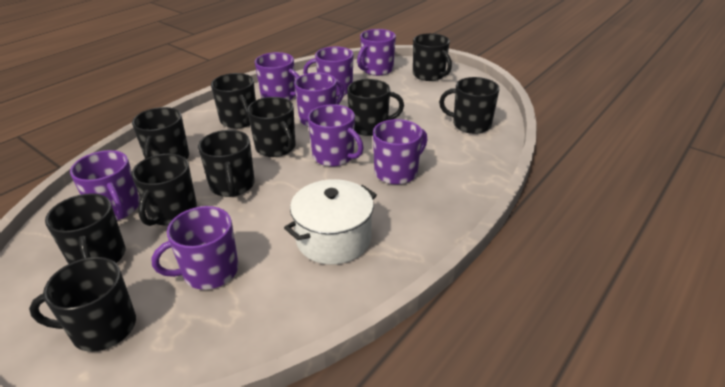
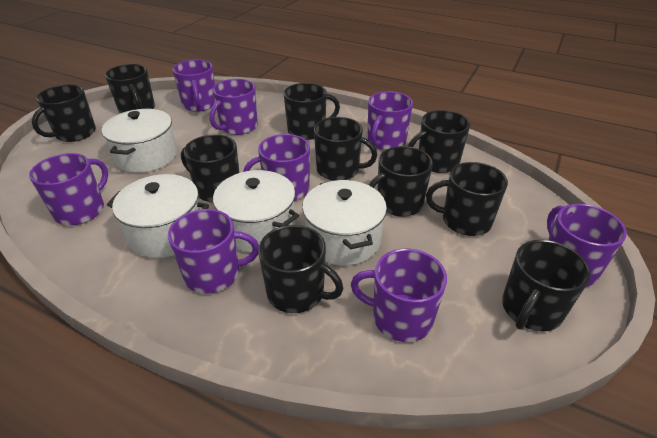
white pot: 1 -> 4

